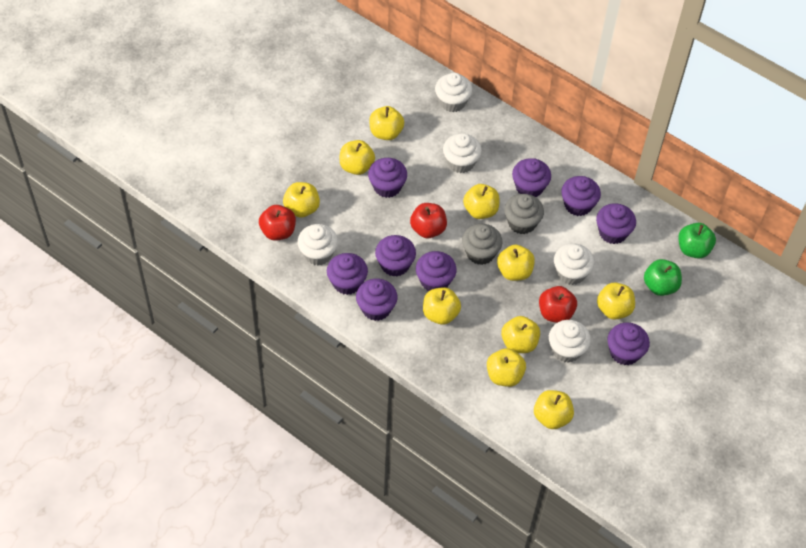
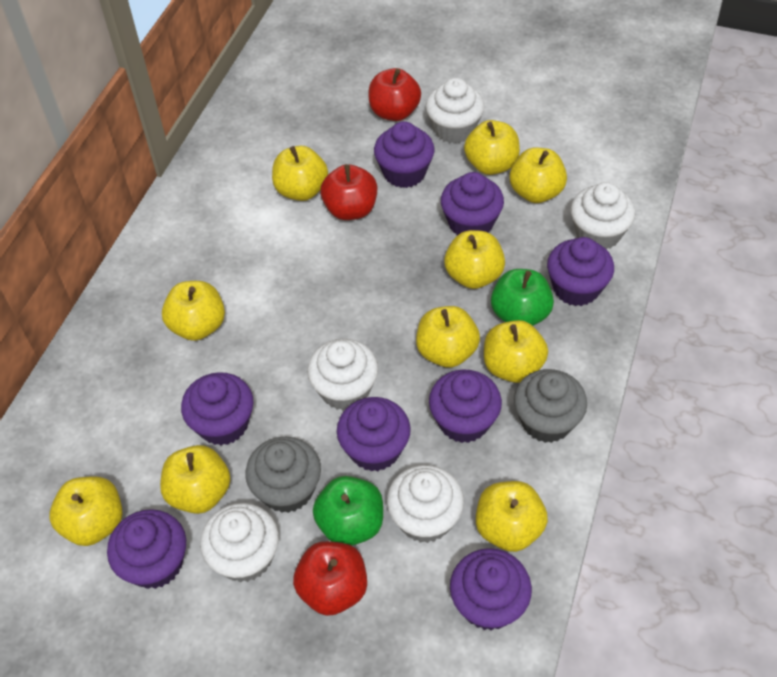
purple cupcake: 9 -> 8

